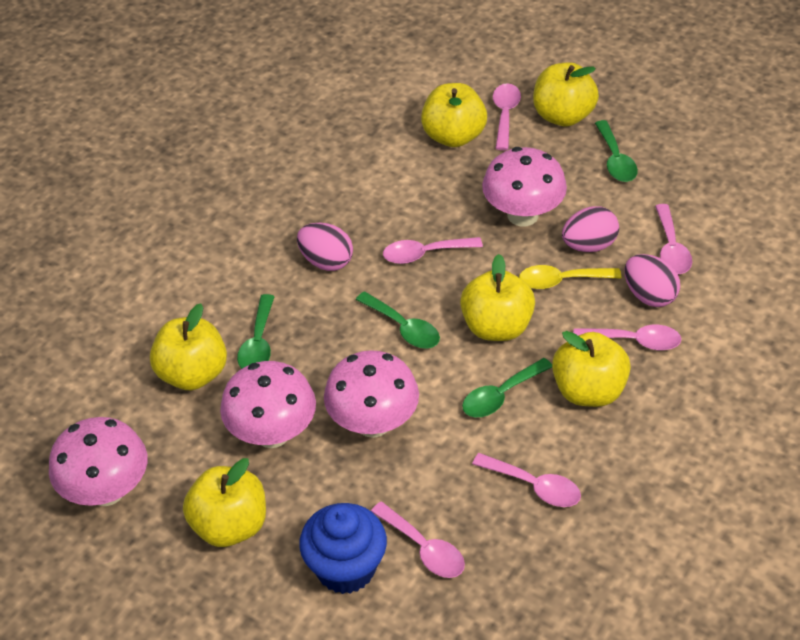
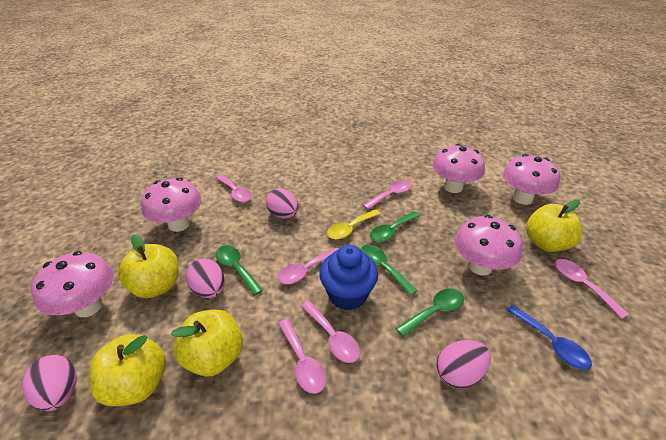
blue spoon: 0 -> 1
pink egg: 3 -> 4
pink mushroom: 4 -> 5
yellow apple: 6 -> 4

